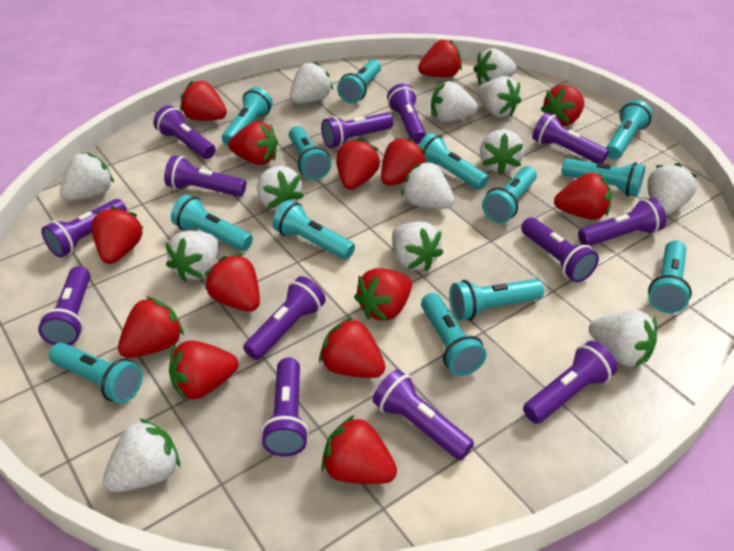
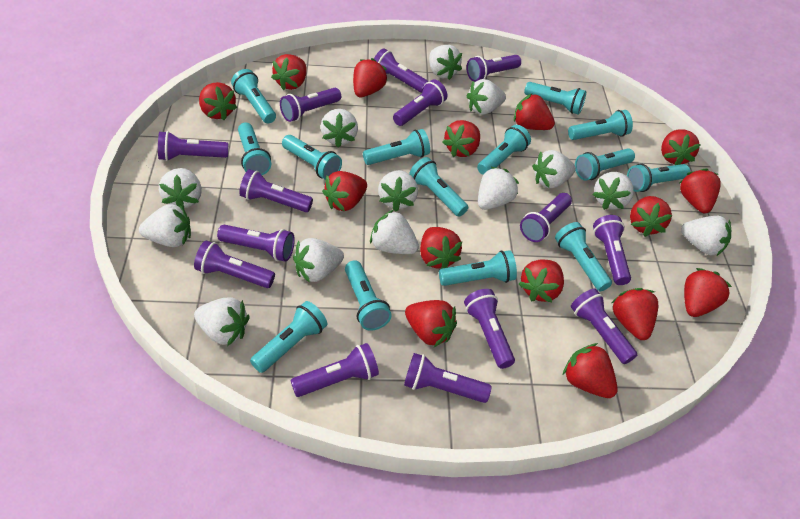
purple flashlight: 13 -> 14
red strawberry: 14 -> 15
turquoise flashlight: 13 -> 14

